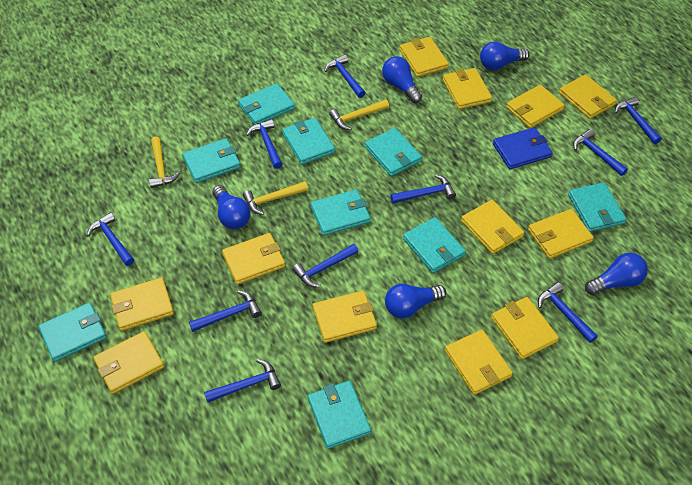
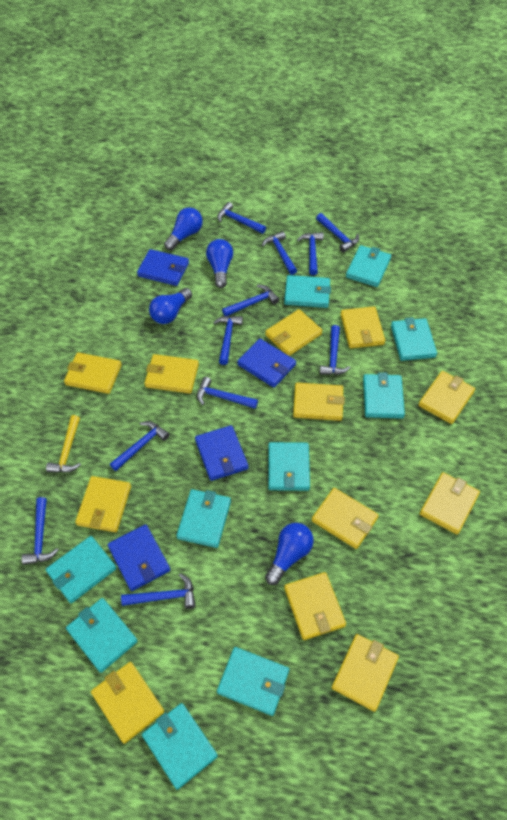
blue hammer: 10 -> 11
blue light bulb: 5 -> 4
blue wallet: 1 -> 4
turquoise wallet: 9 -> 10
yellow hammer: 3 -> 1

